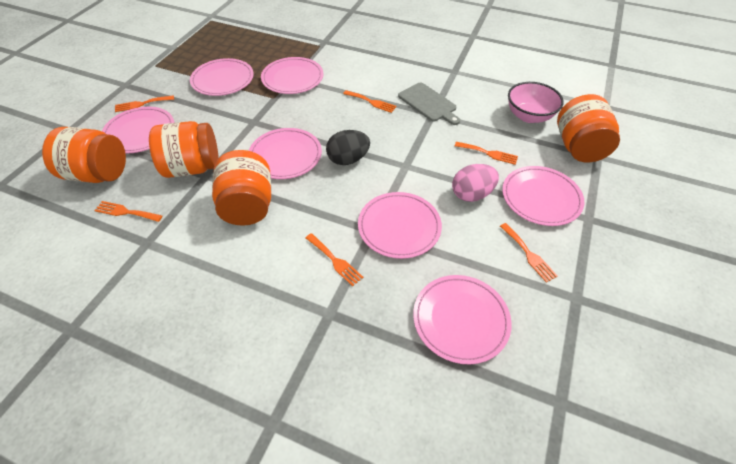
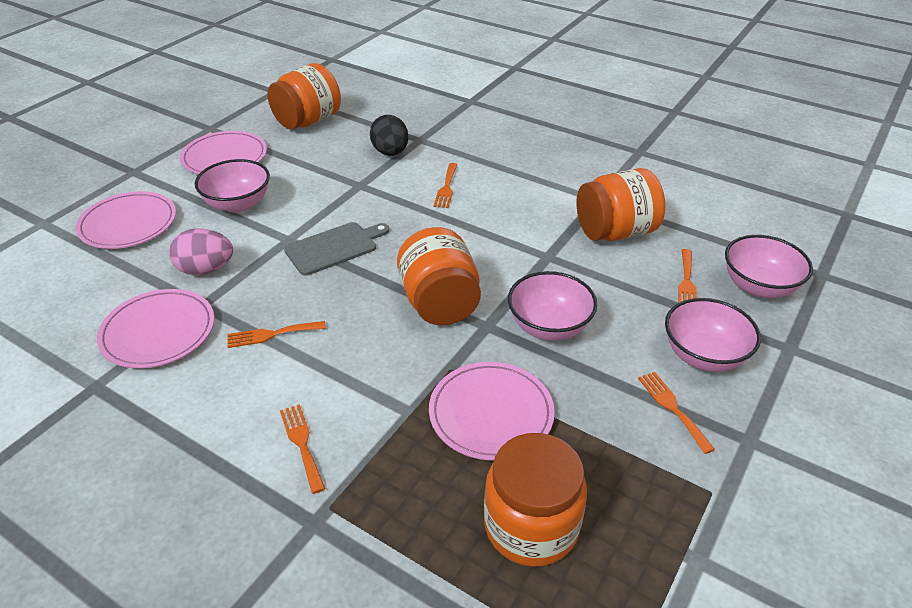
orange fork: 6 -> 5
pink bowl: 1 -> 4
pink plate: 7 -> 4

